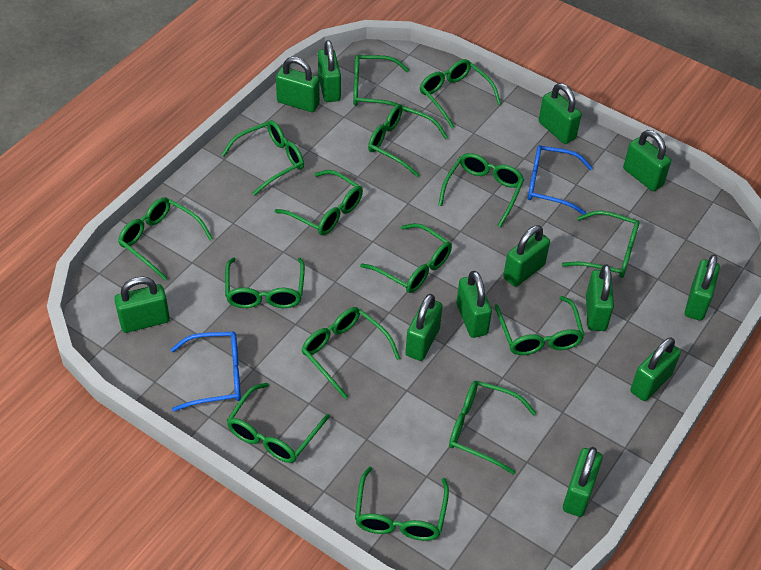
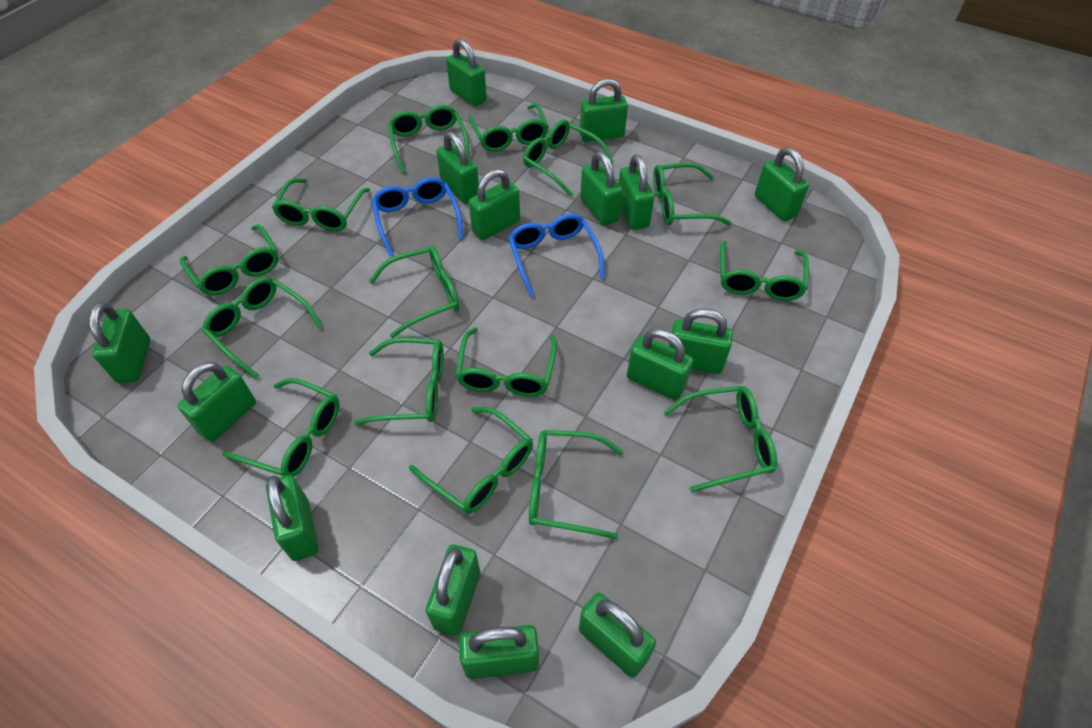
green padlock: 12 -> 15

